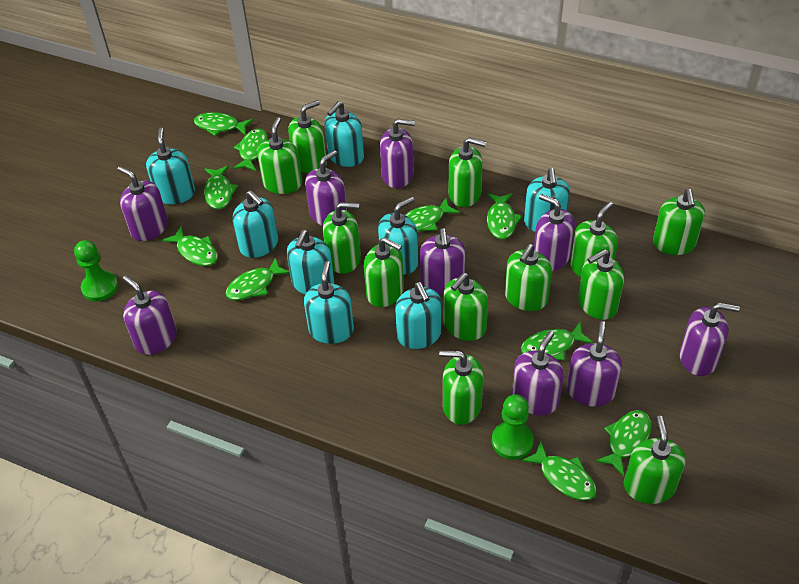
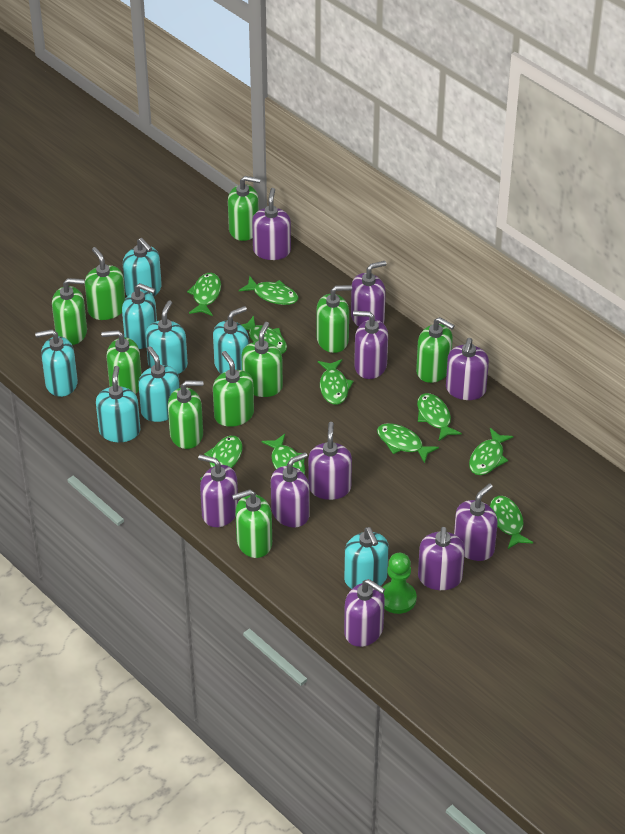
green pawn: 2 -> 1
green soap dispenser: 12 -> 10
purple soap dispenser: 9 -> 10

